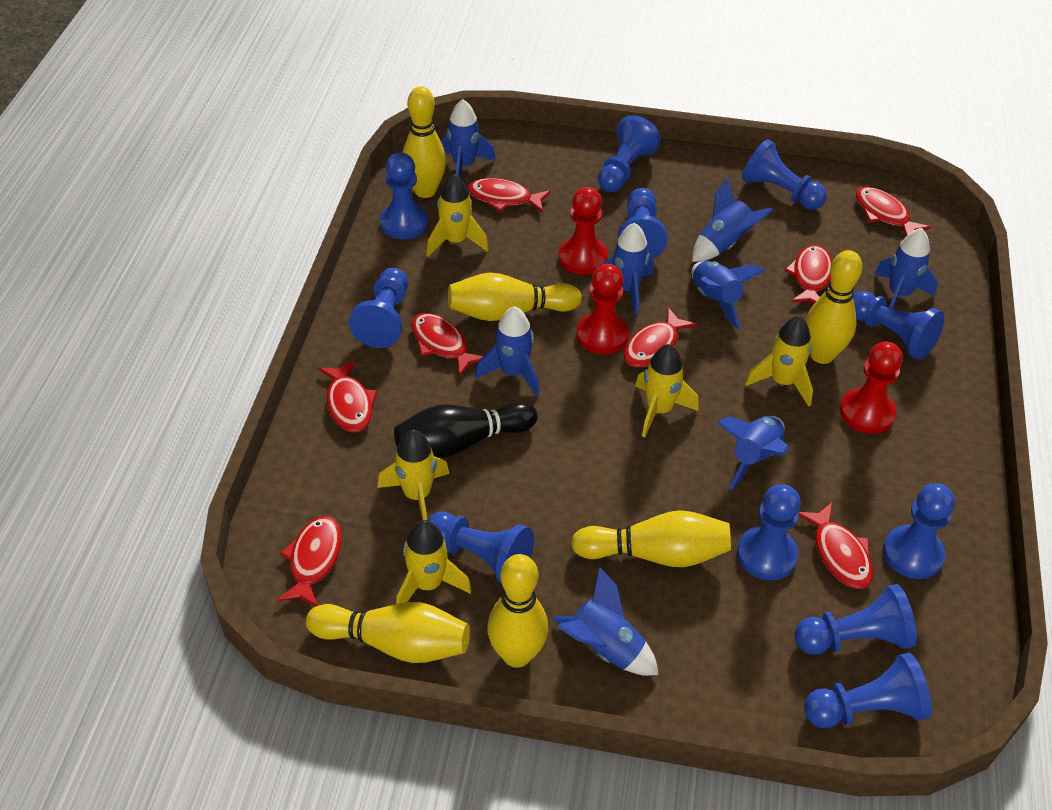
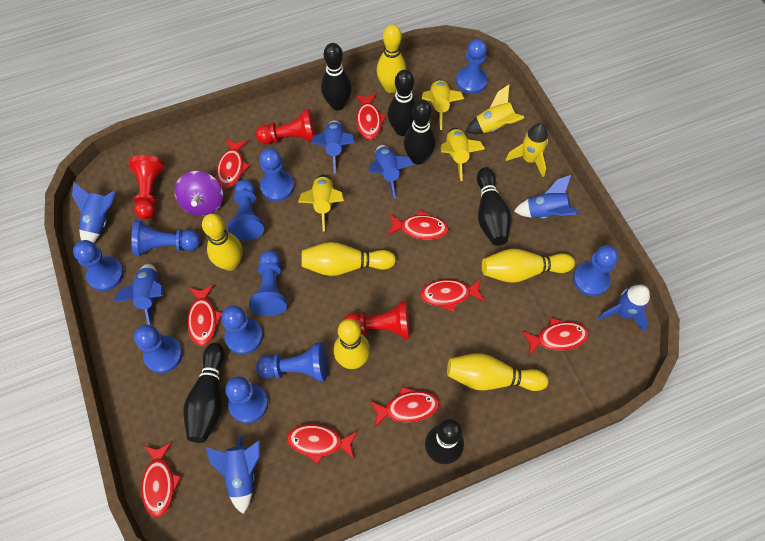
black bowling pin: 1 -> 6
blue rocket: 8 -> 7
purple spinning top: 0 -> 1
red fish: 8 -> 9

